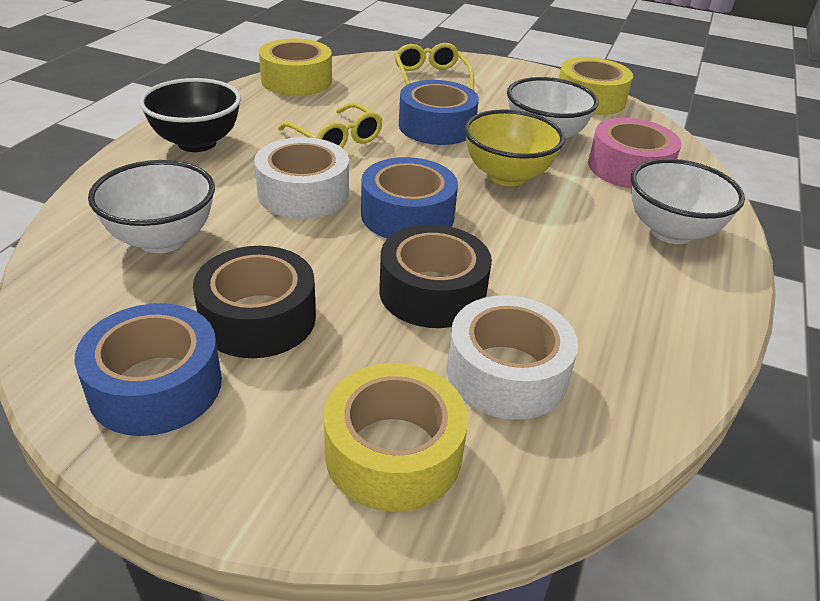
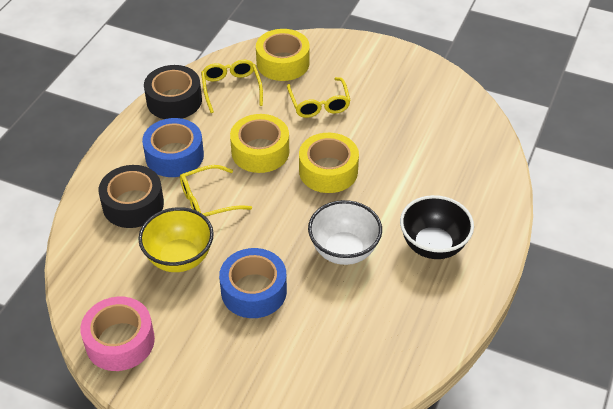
blue tape: 3 -> 2
white bowl: 3 -> 1
white tape: 2 -> 0
yellow glasses: 2 -> 3

